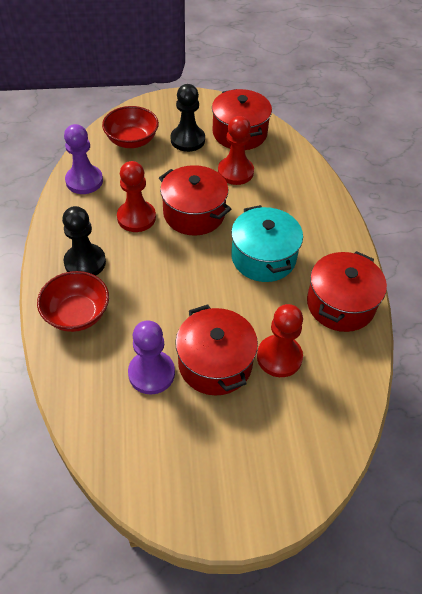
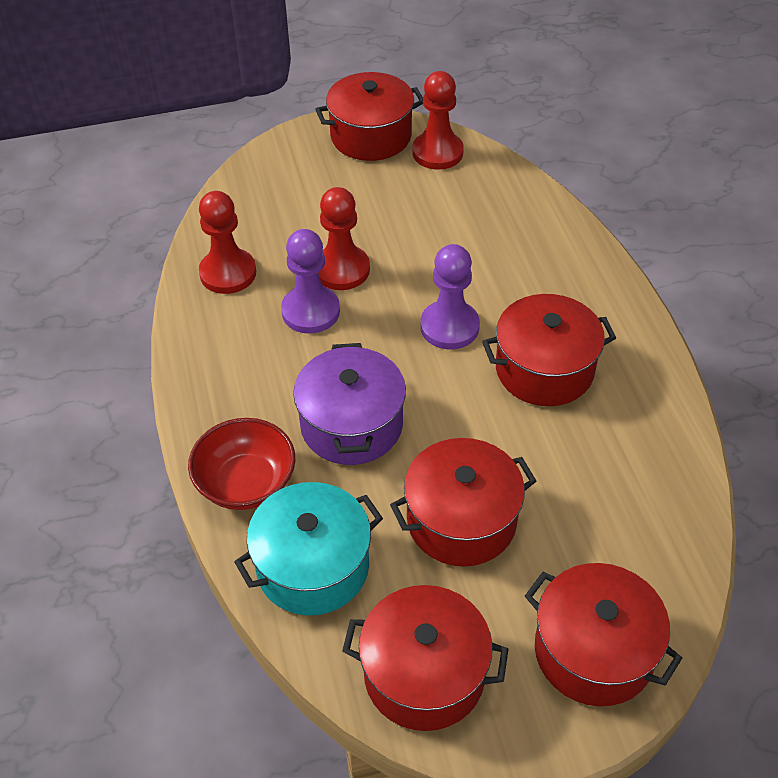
black pawn: 2 -> 0
purple pot: 0 -> 1
red bowl: 2 -> 1
red pot: 4 -> 5

